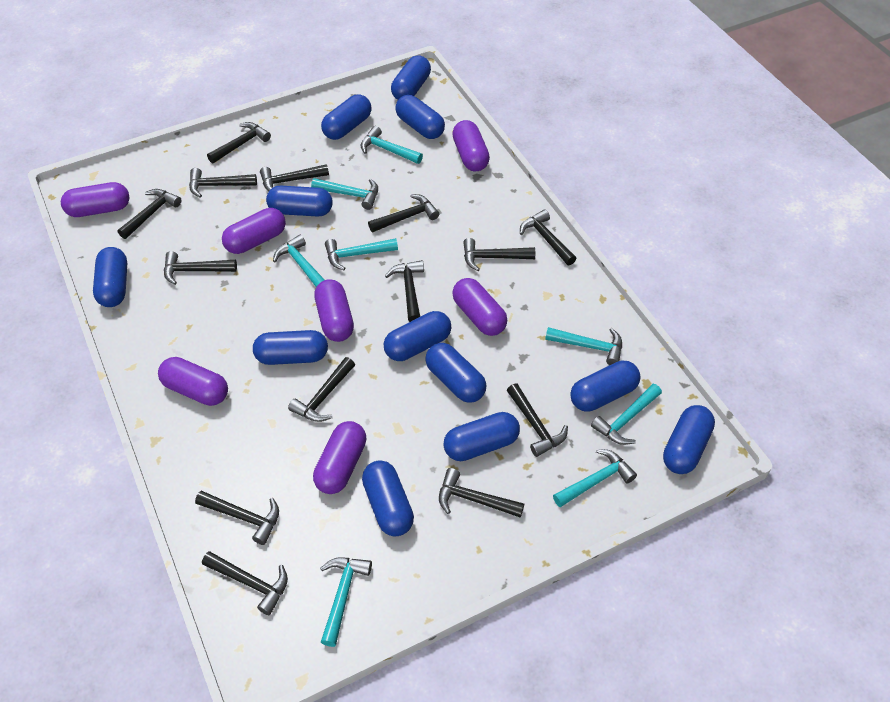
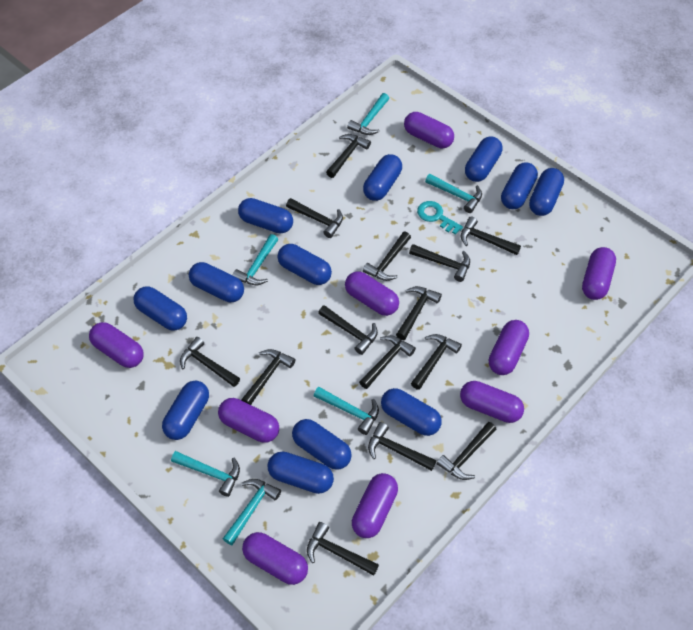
purple capsule: 7 -> 9
turquoise hammer: 8 -> 6
turquoise key: 0 -> 1

